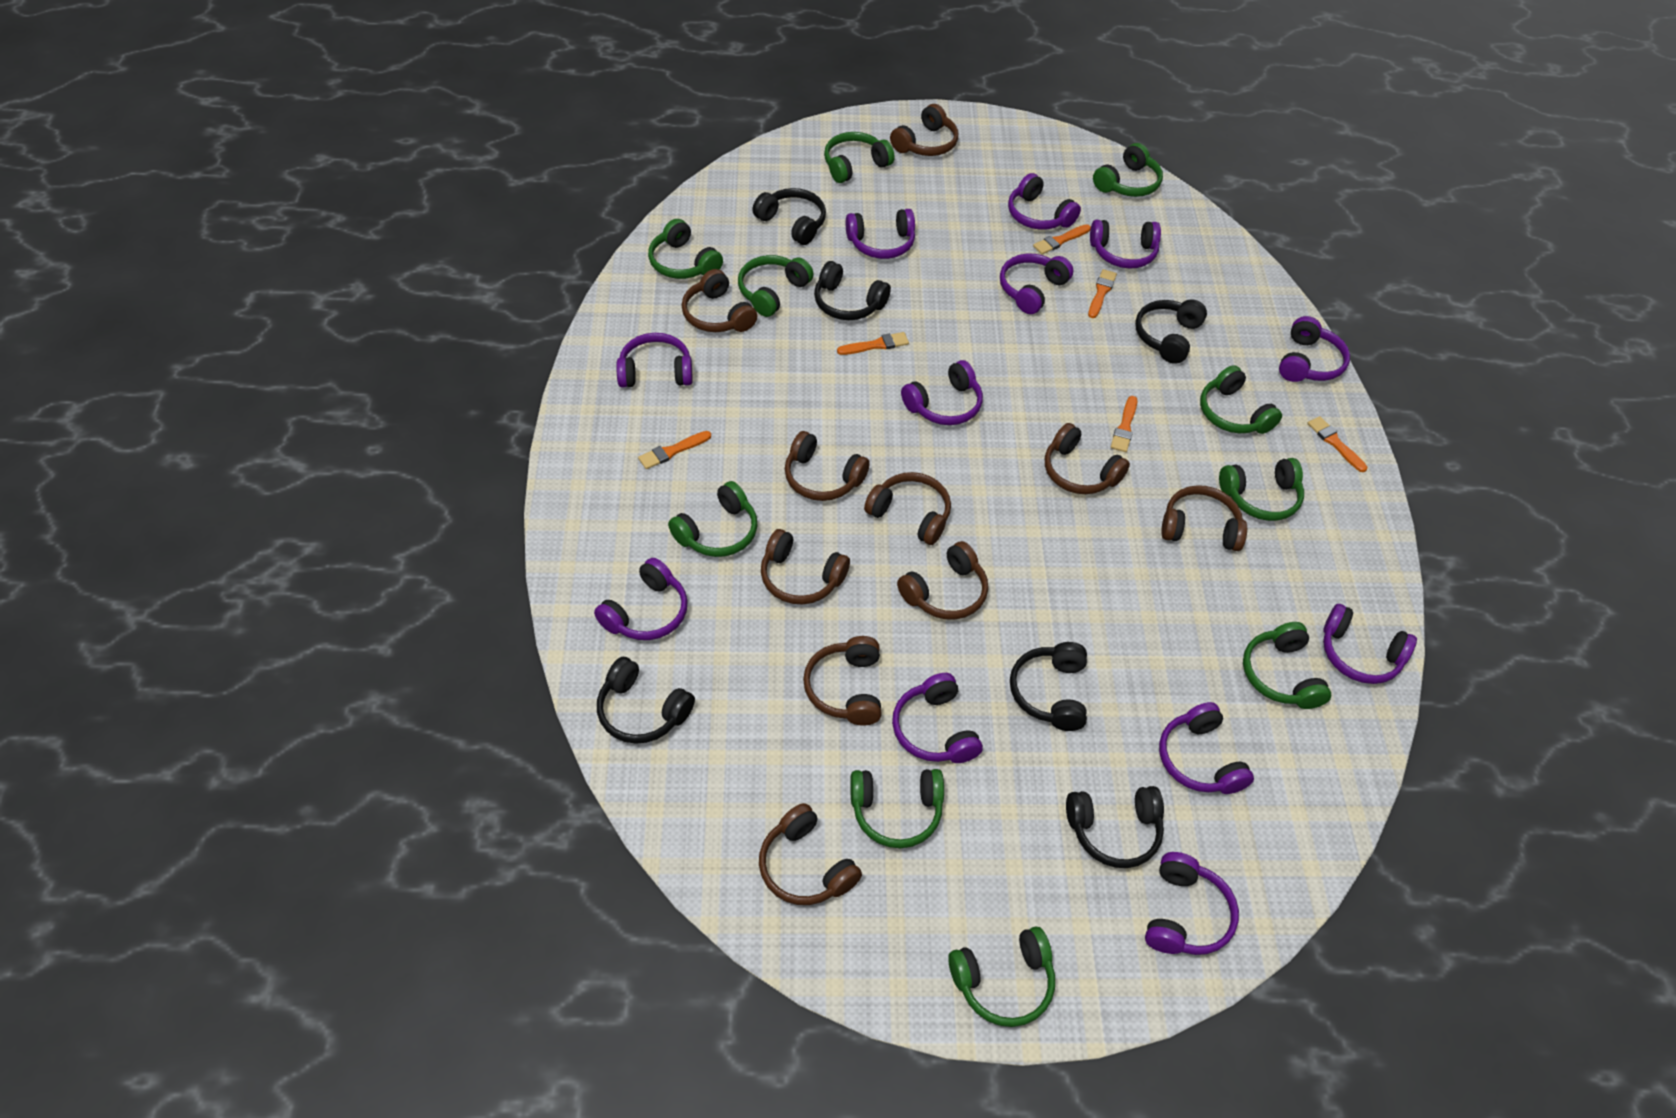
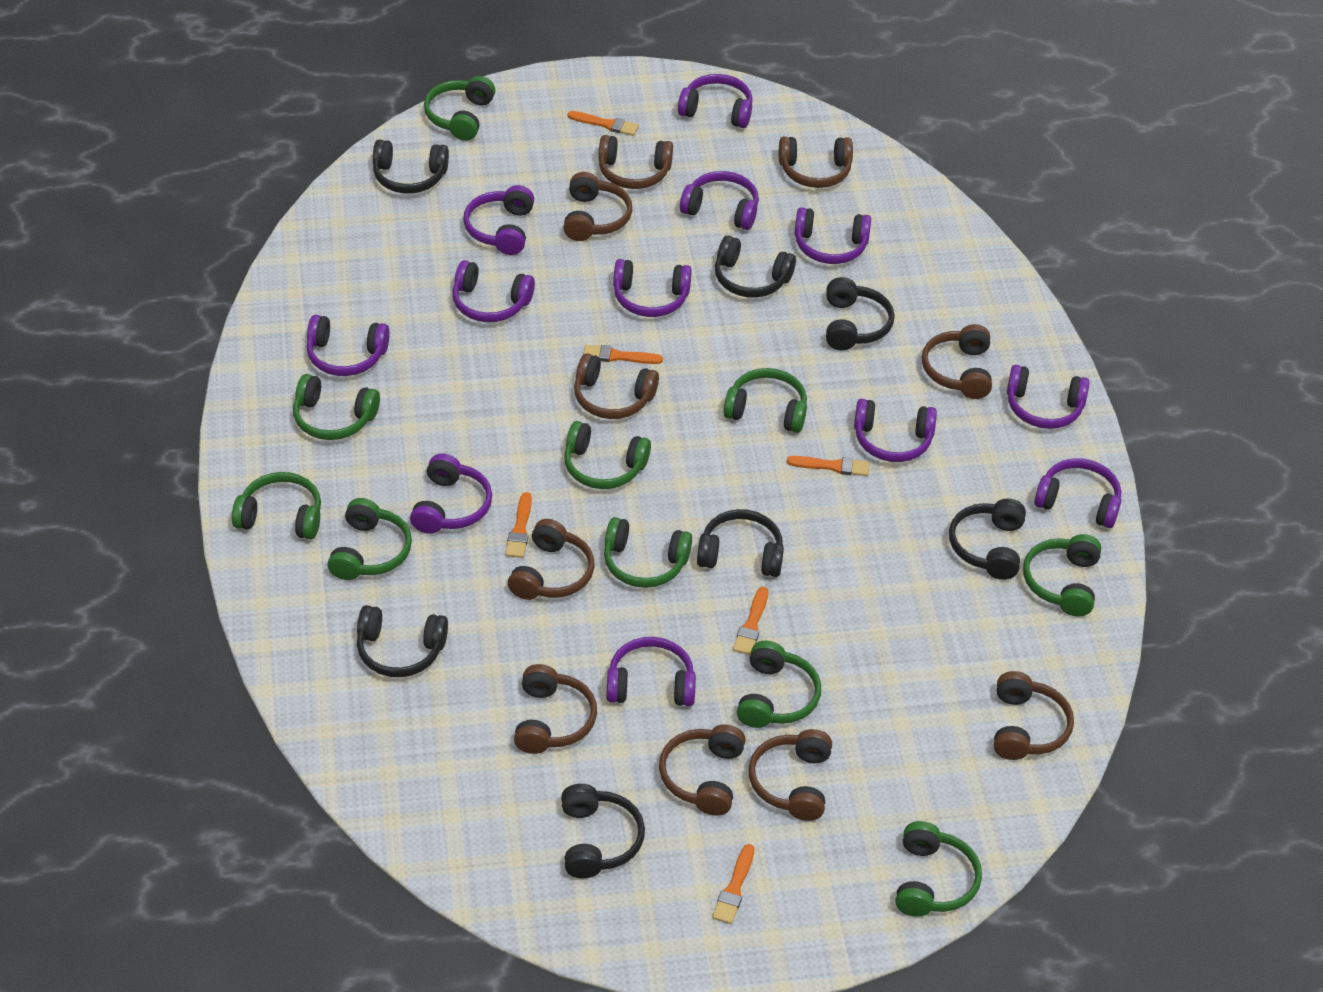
black headphones: 6 -> 7

